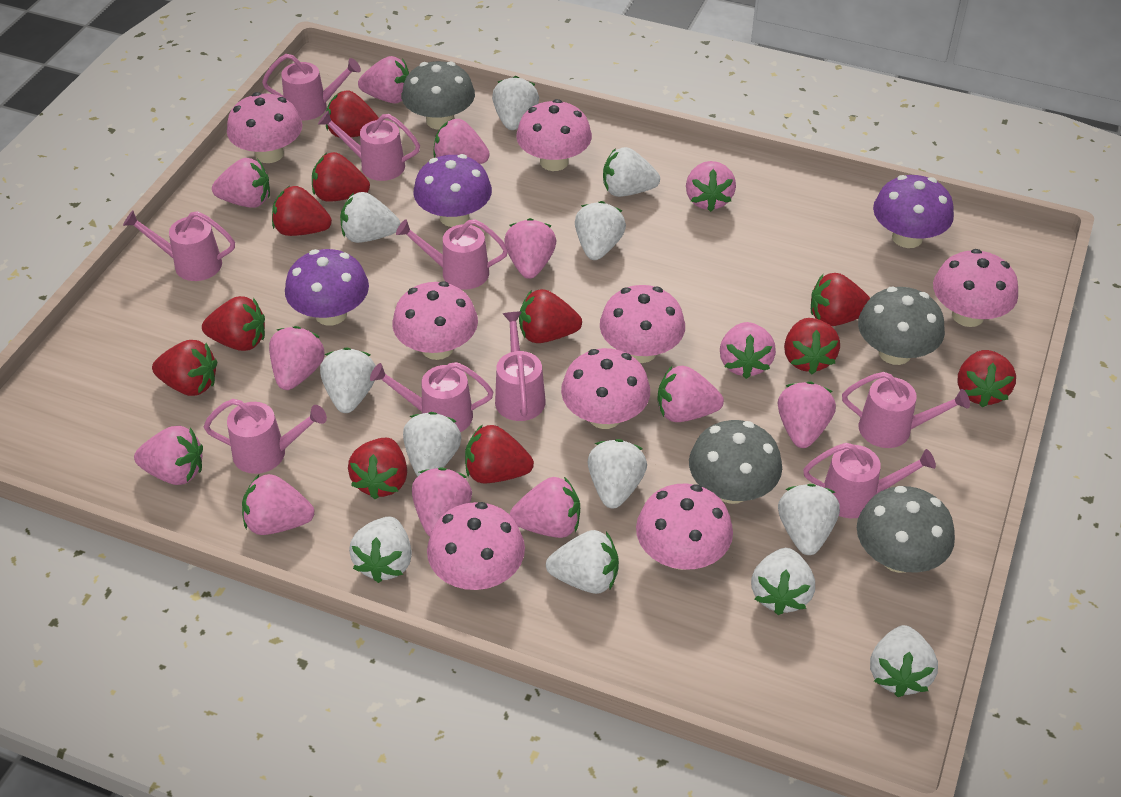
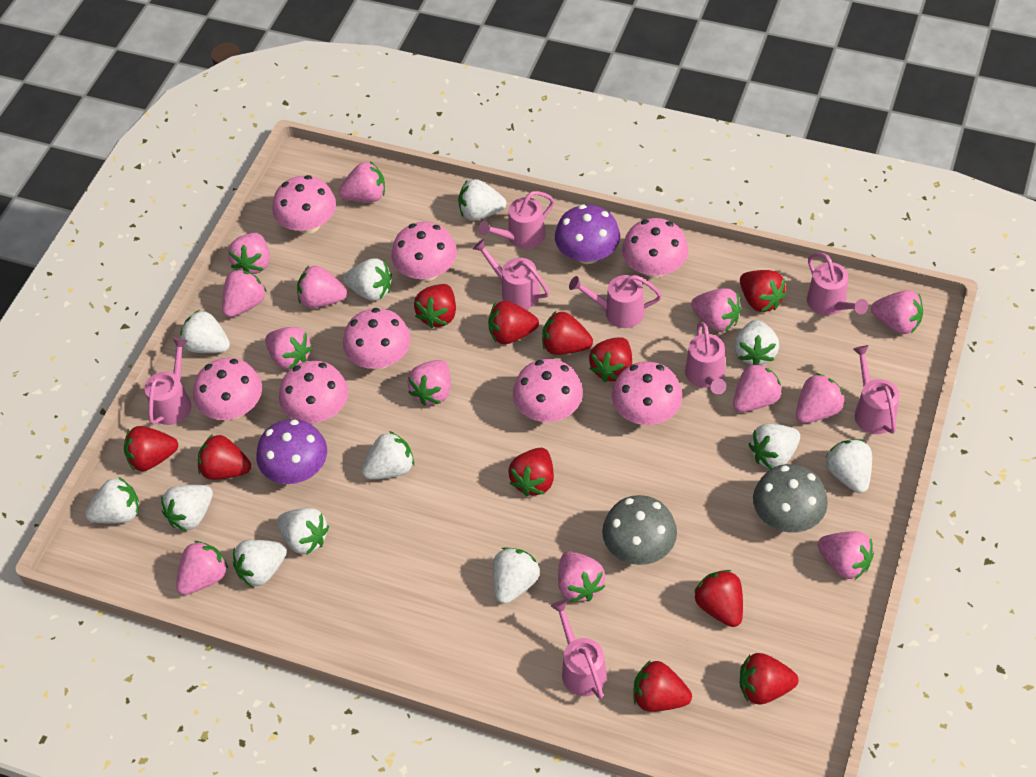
grey mushroom: 4 -> 2
pink watering can: 9 -> 8
purple mushroom: 3 -> 2

